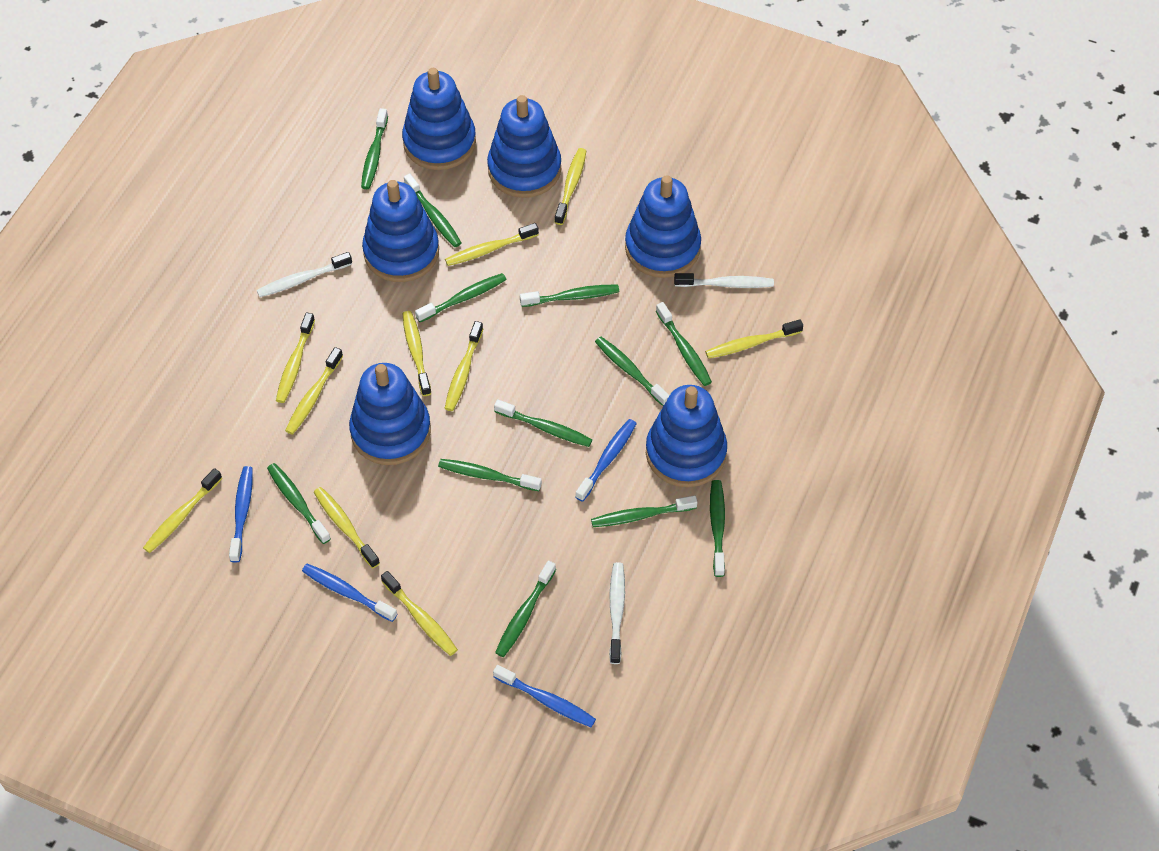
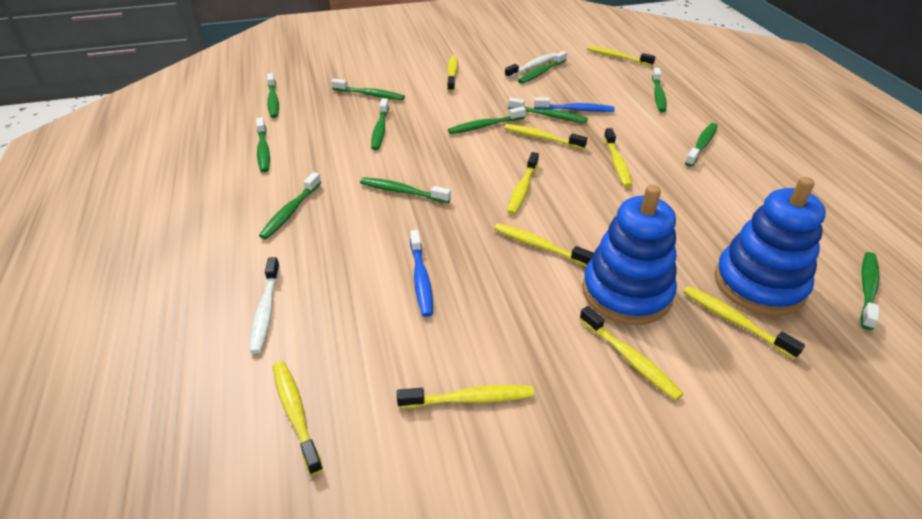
blue stacking toy: 6 -> 2
blue toothbrush: 4 -> 2
white toothbrush: 3 -> 2

